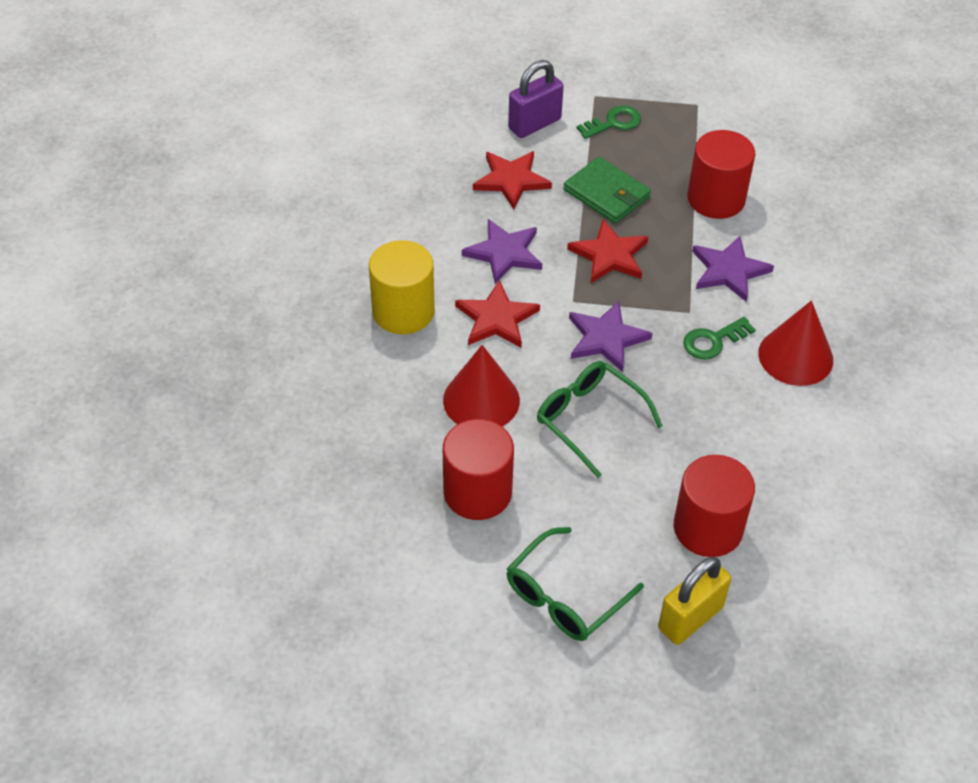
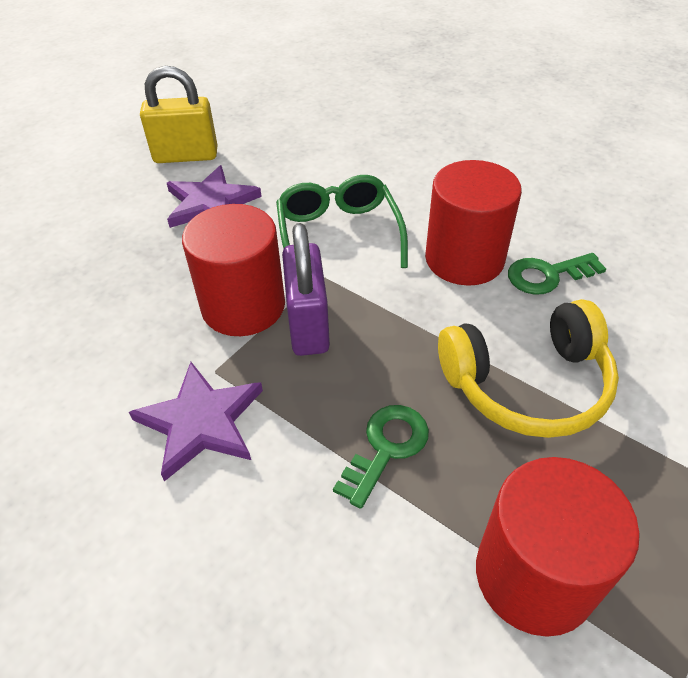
green glasses: 2 -> 1
green wallet: 1 -> 0
purple star: 3 -> 2
red cone: 2 -> 0
red star: 3 -> 0
yellow cylinder: 1 -> 0
yellow headphones: 0 -> 1

